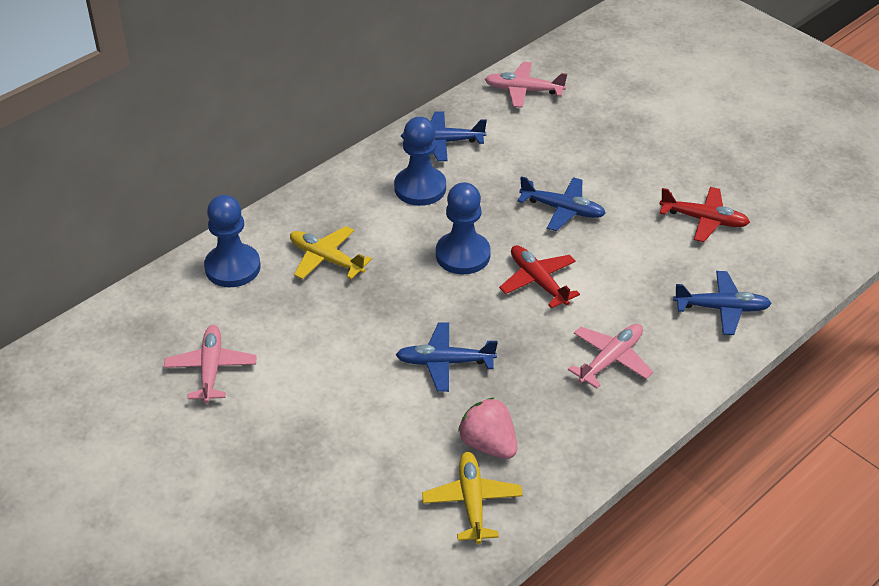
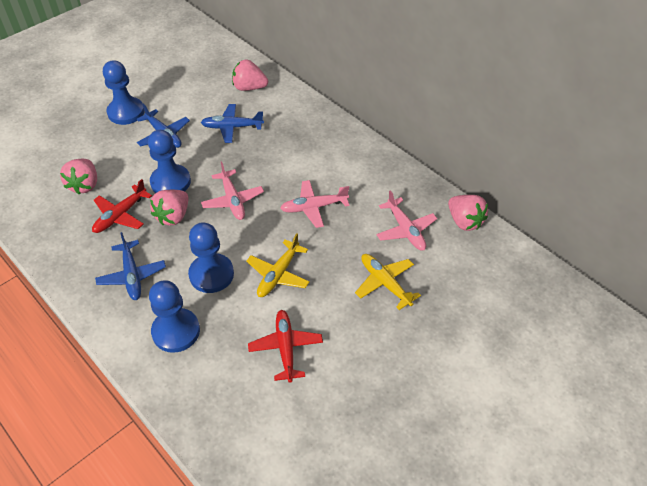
blue pawn: 3 -> 4
blue plane: 4 -> 3
pink strawberry: 1 -> 4

